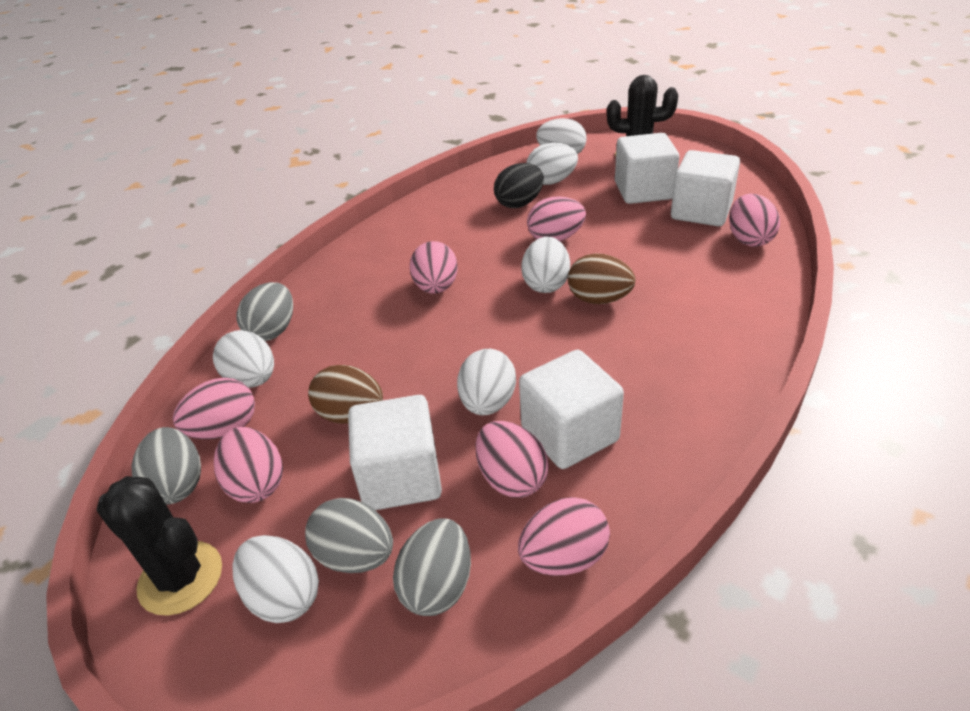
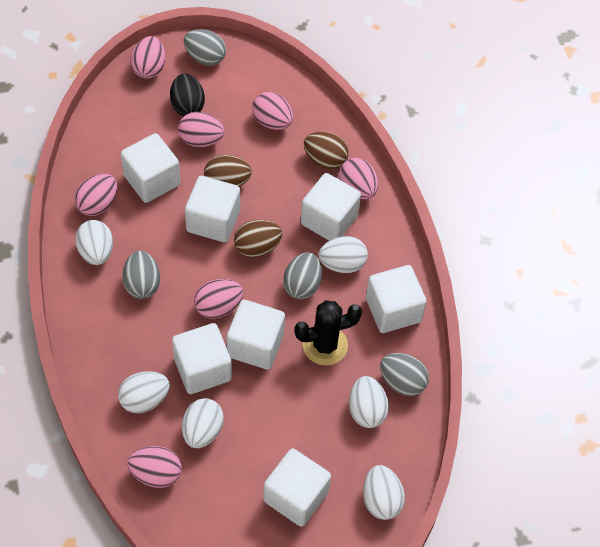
black cactus: 2 -> 1
brown egg: 2 -> 3
white cube: 4 -> 7

